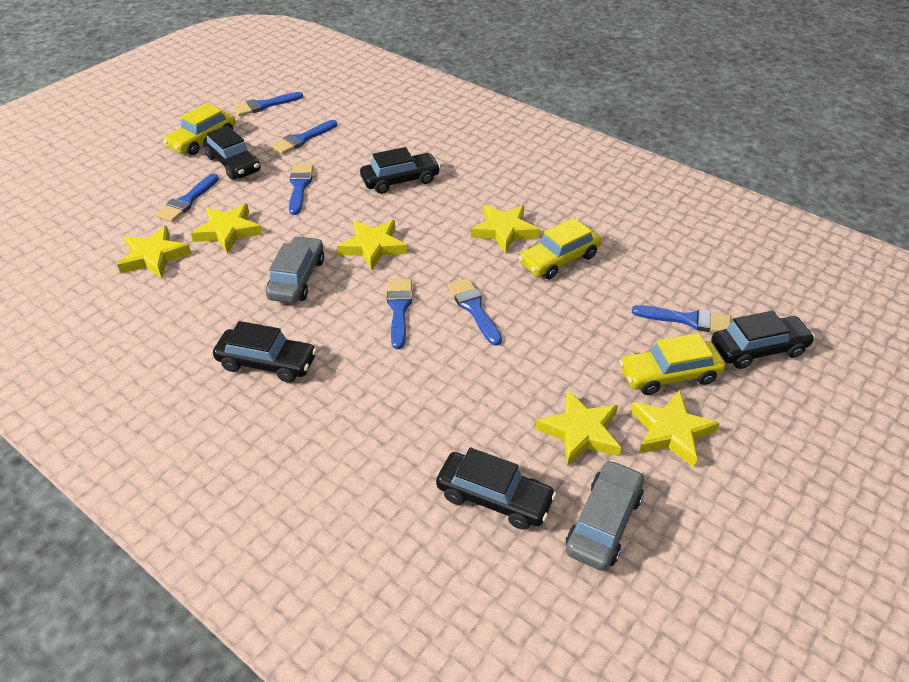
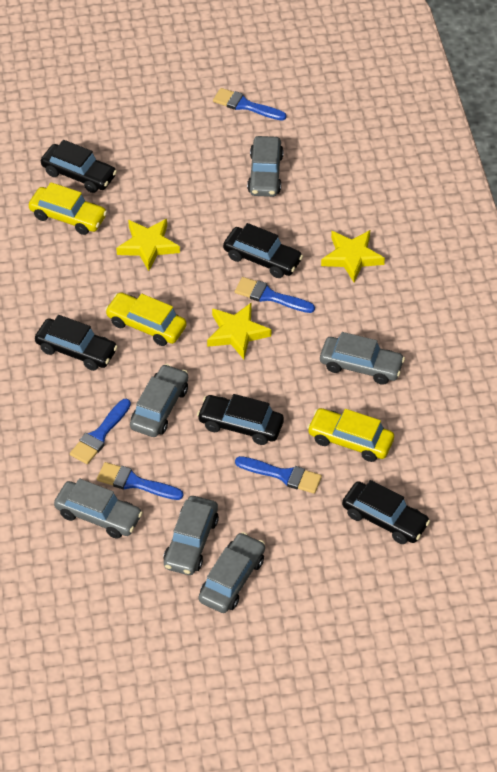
blue brush: 7 -> 5
grey car: 2 -> 6
yellow star: 6 -> 3

